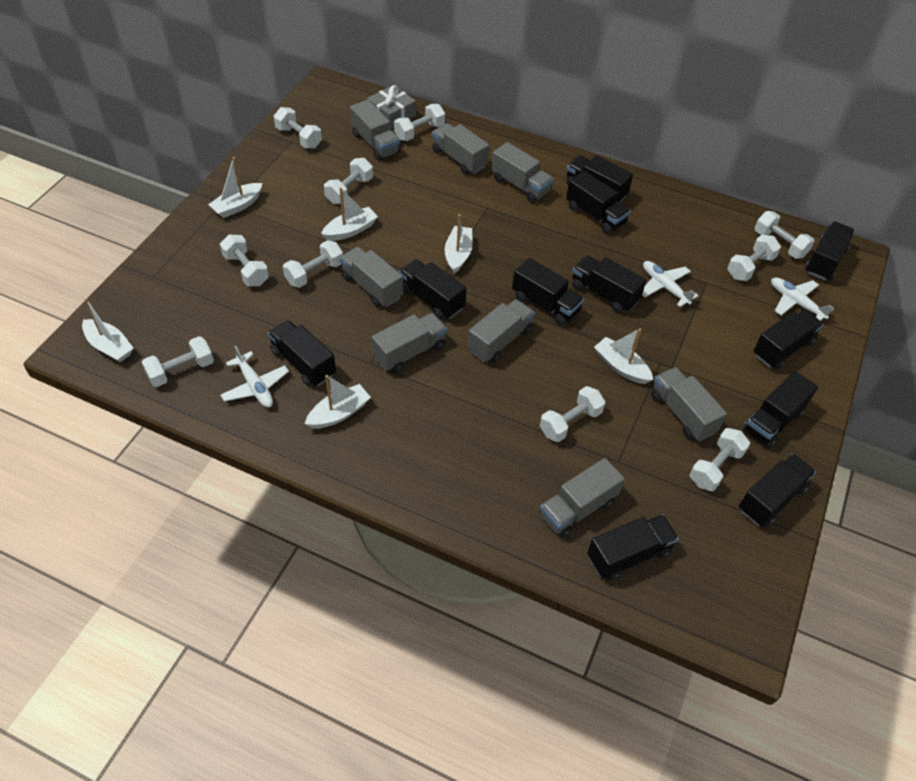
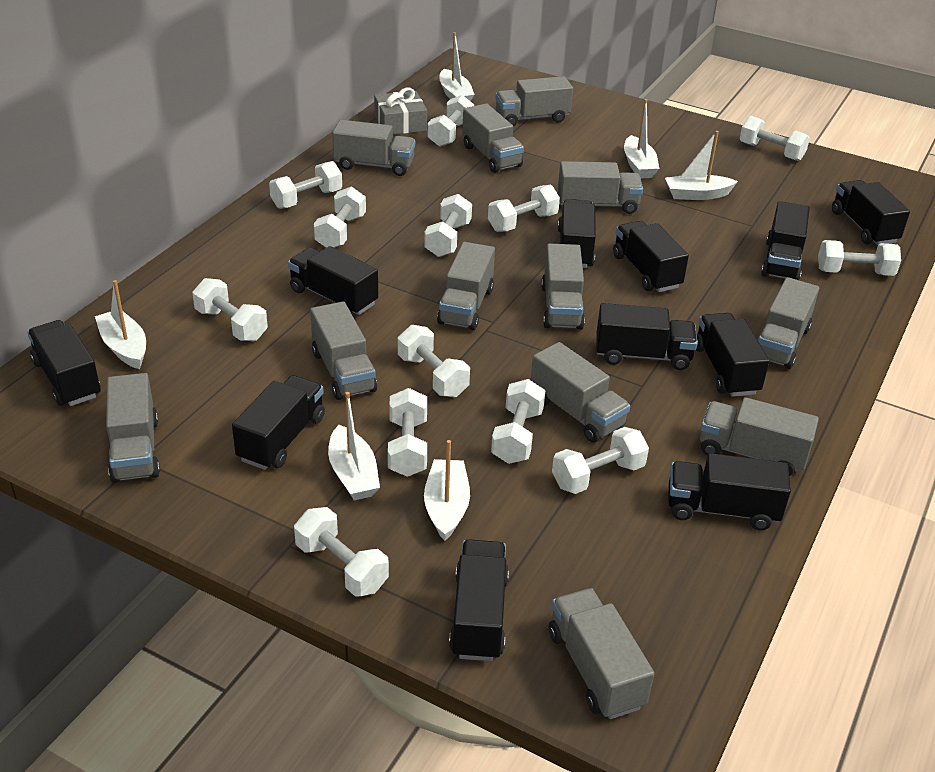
grey truck: 8 -> 12
white dumbbell: 10 -> 13
white plane: 3 -> 0

